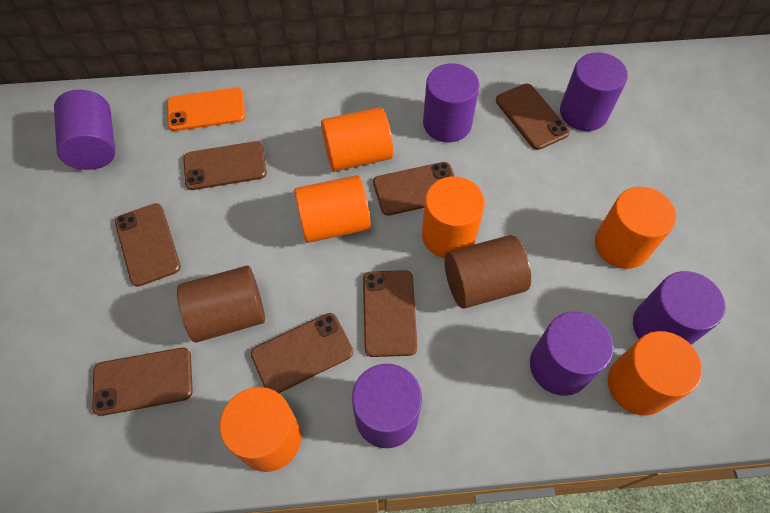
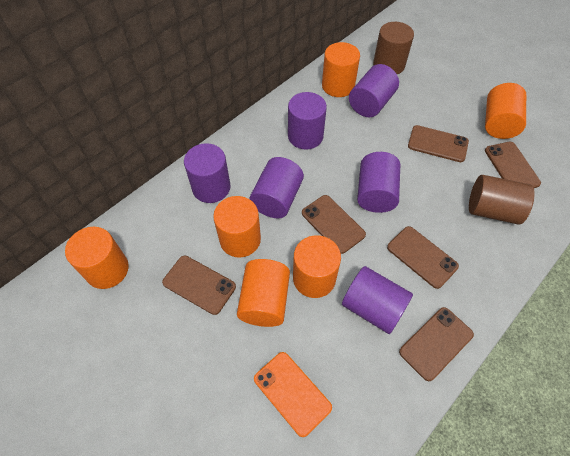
brown phone: 7 -> 6

